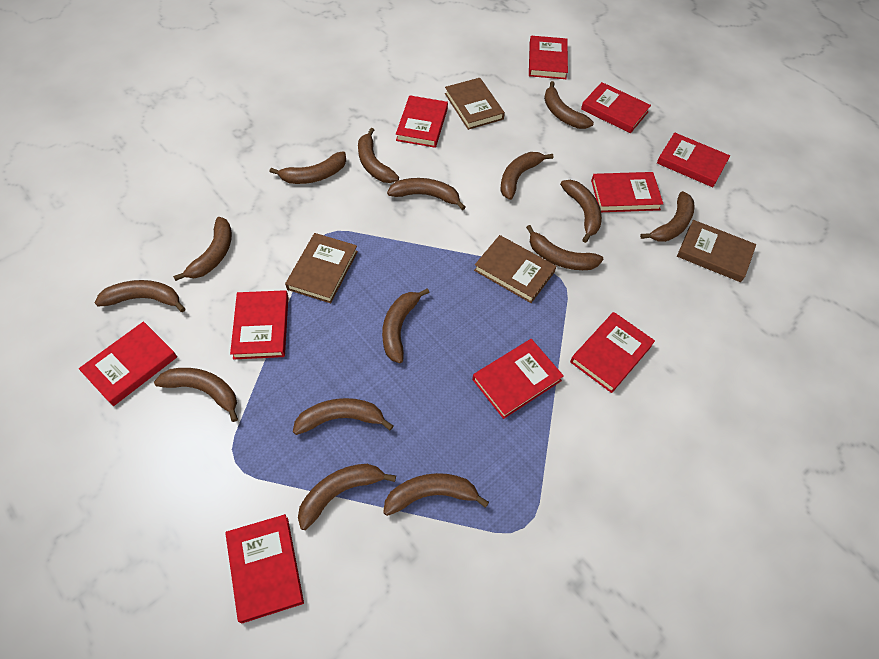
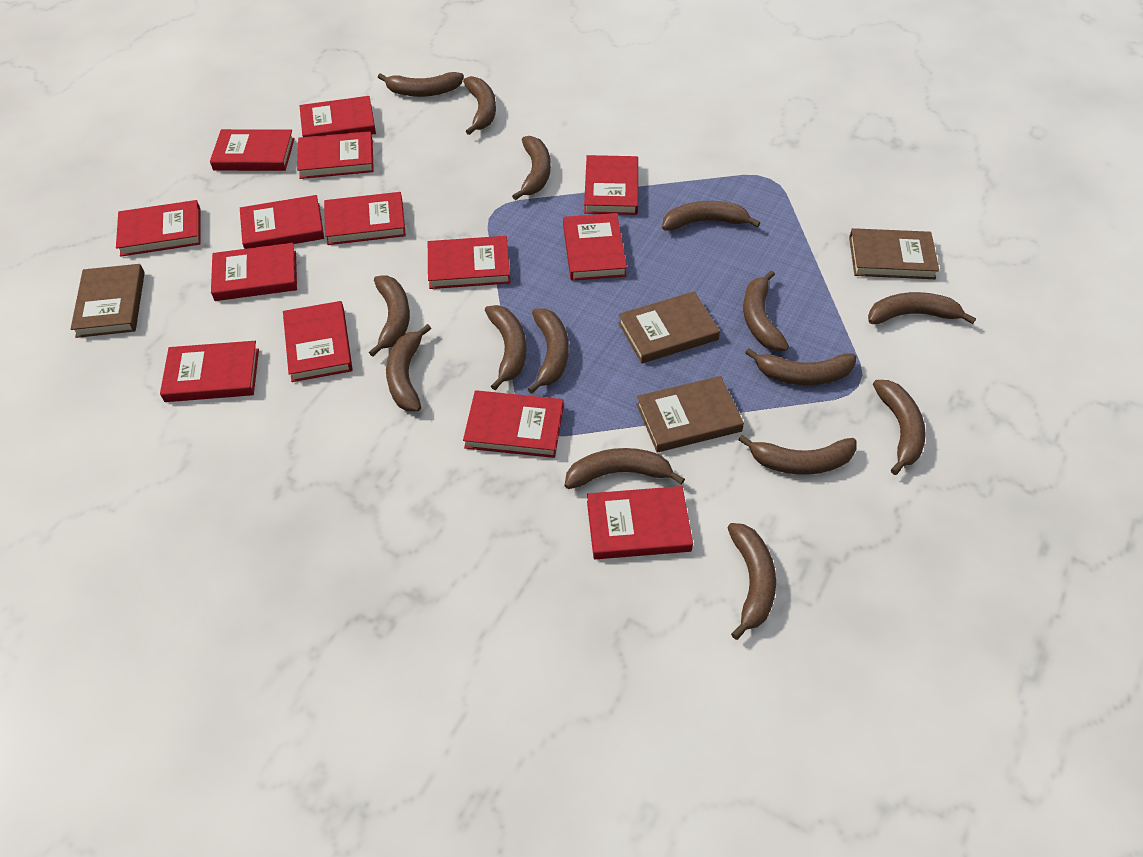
red book: 10 -> 14

